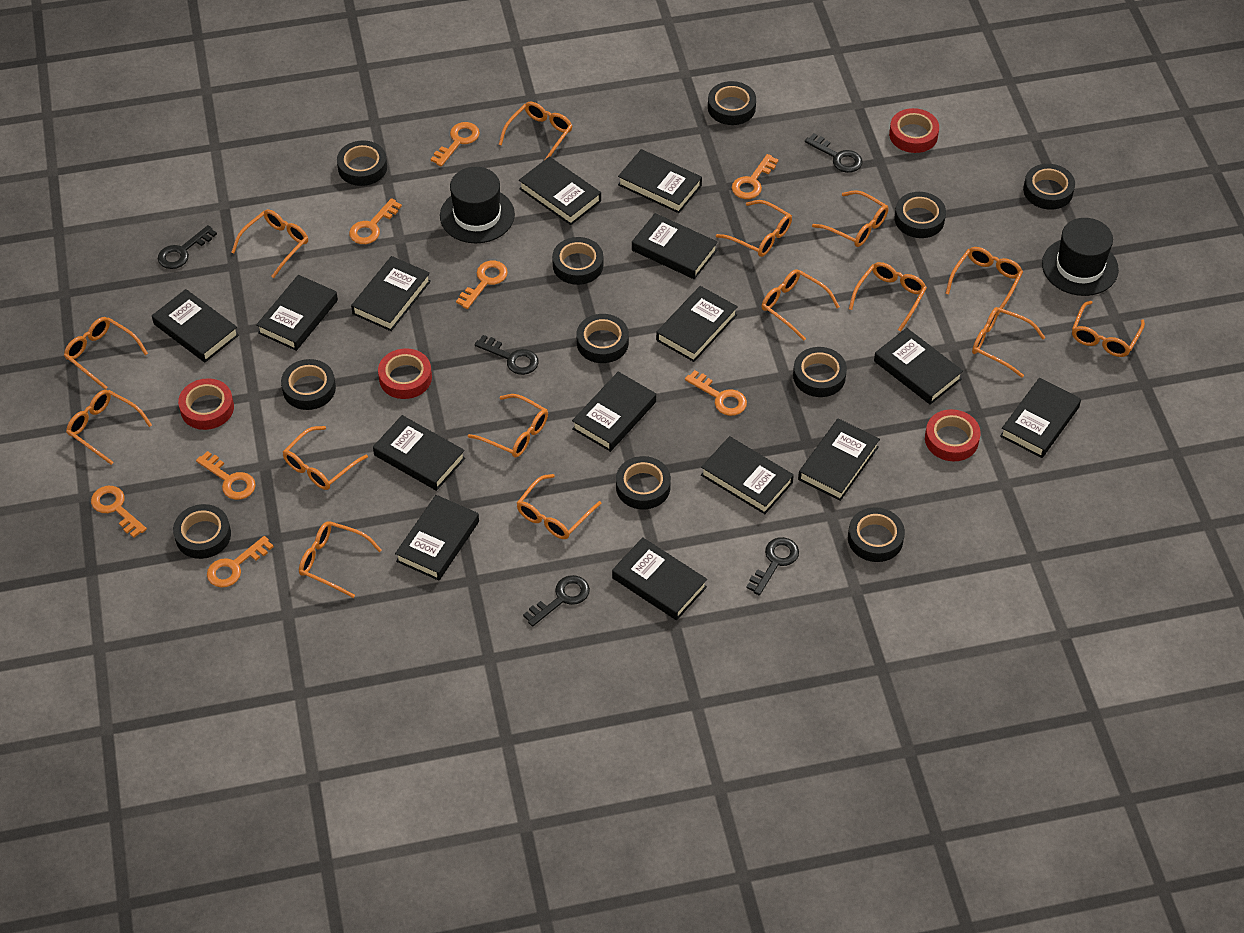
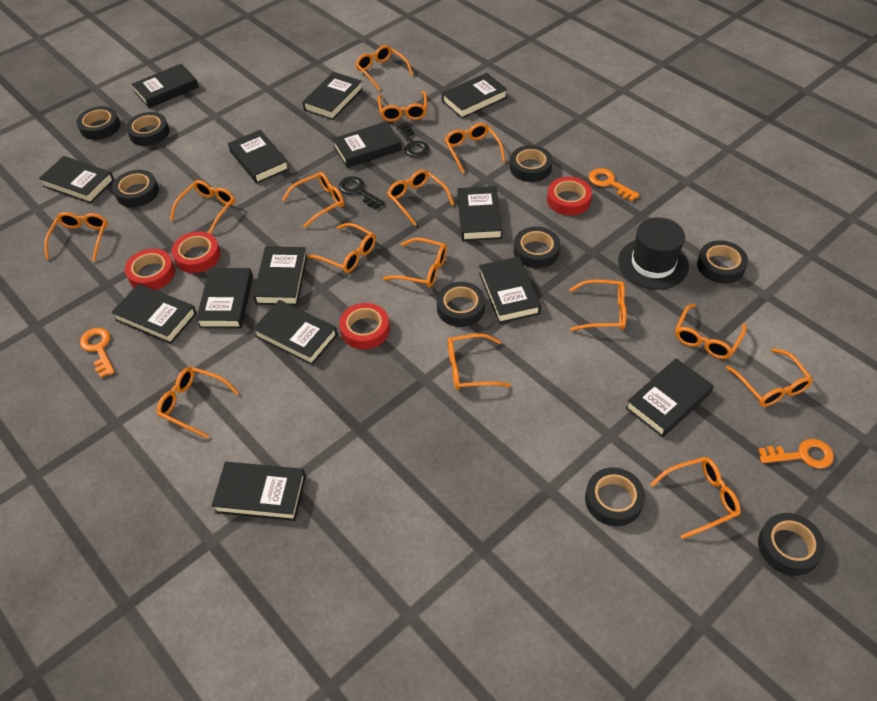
black book: 15 -> 14
black hat: 2 -> 1
black key: 5 -> 2
black tape: 11 -> 9
orange key: 8 -> 3

